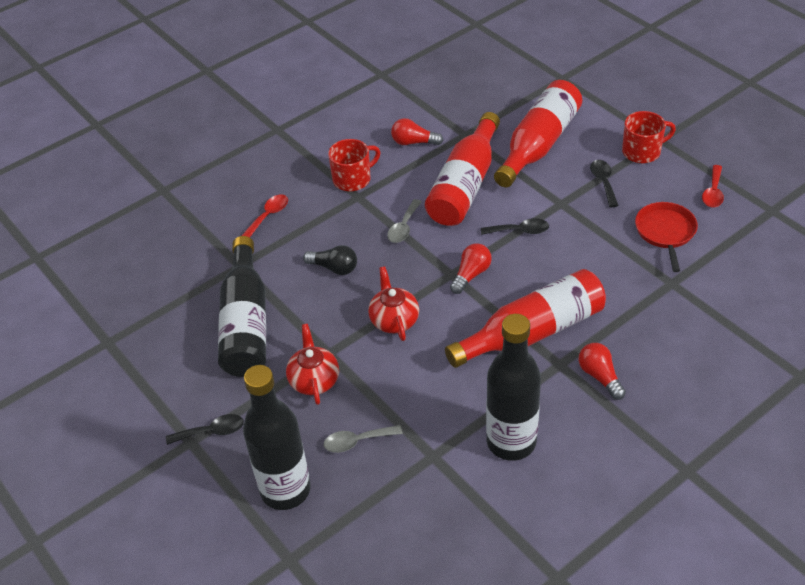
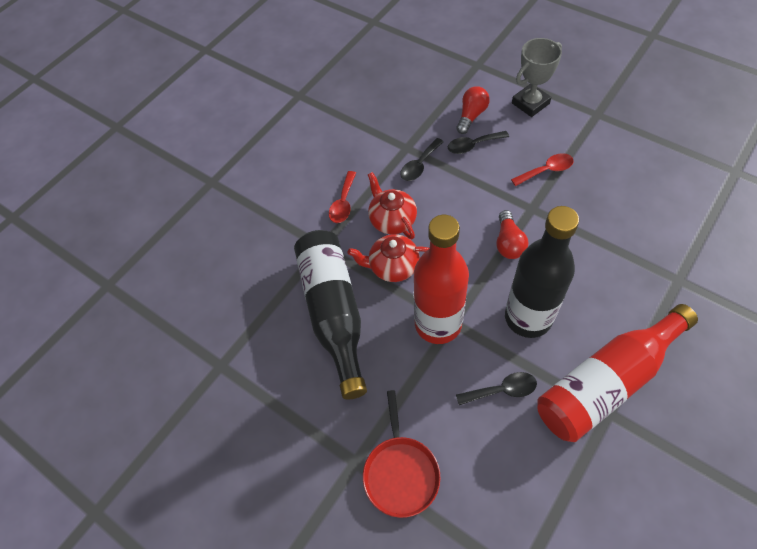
black bottle: 3 -> 2
black light bulb: 1 -> 0
grey spoon: 2 -> 0
grey trophy: 0 -> 1
red bottle: 3 -> 2
red light bulb: 3 -> 2
red mug: 2 -> 0

